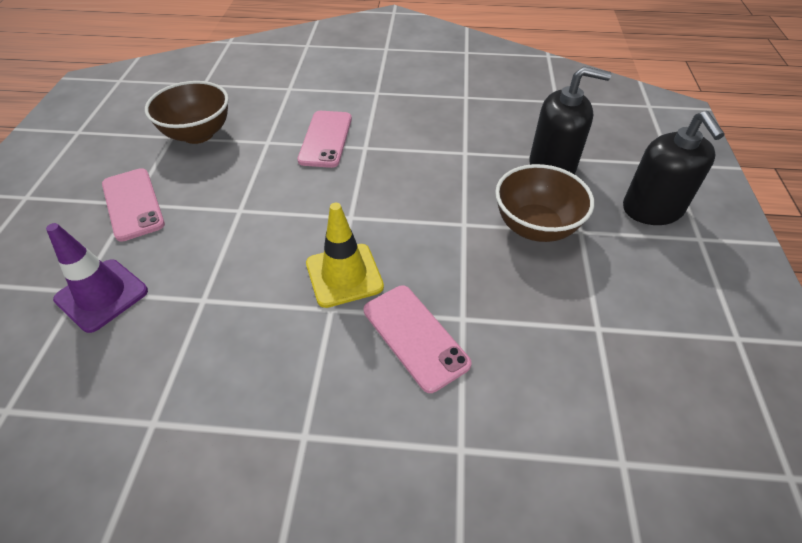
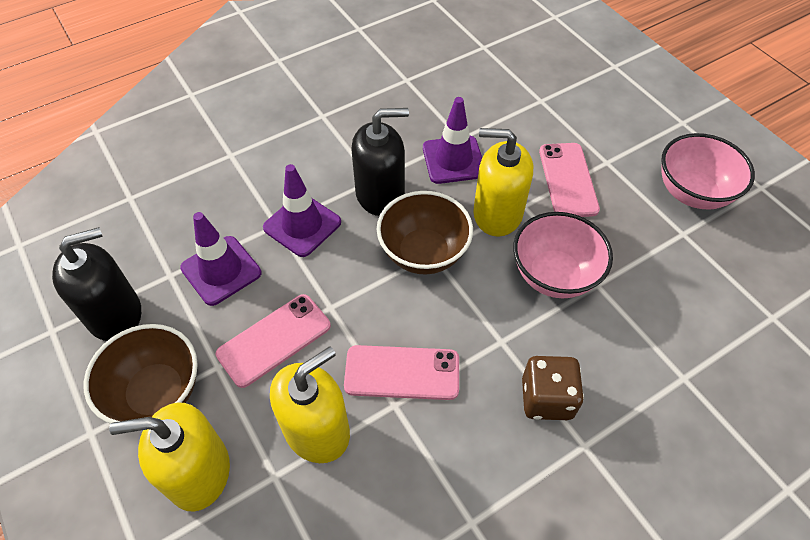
brown dice: 0 -> 1
pink bowl: 0 -> 2
purple traffic cone: 1 -> 3
yellow soap dispenser: 0 -> 3
yellow traffic cone: 1 -> 0

